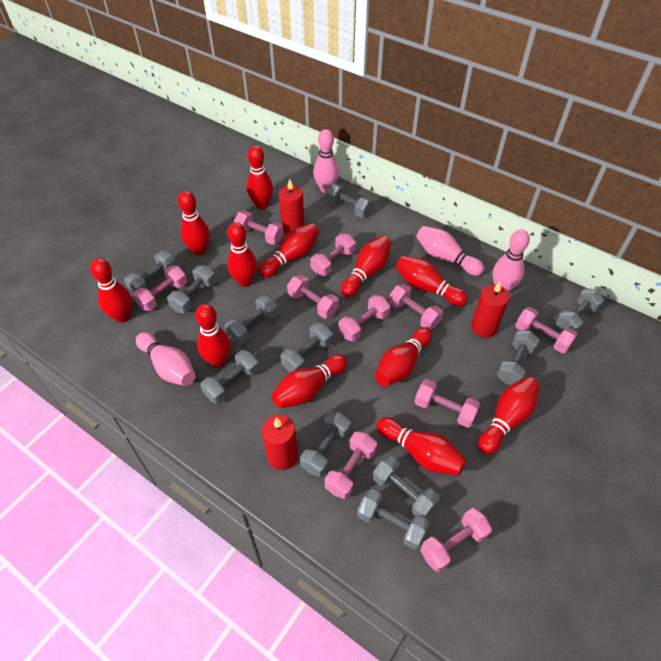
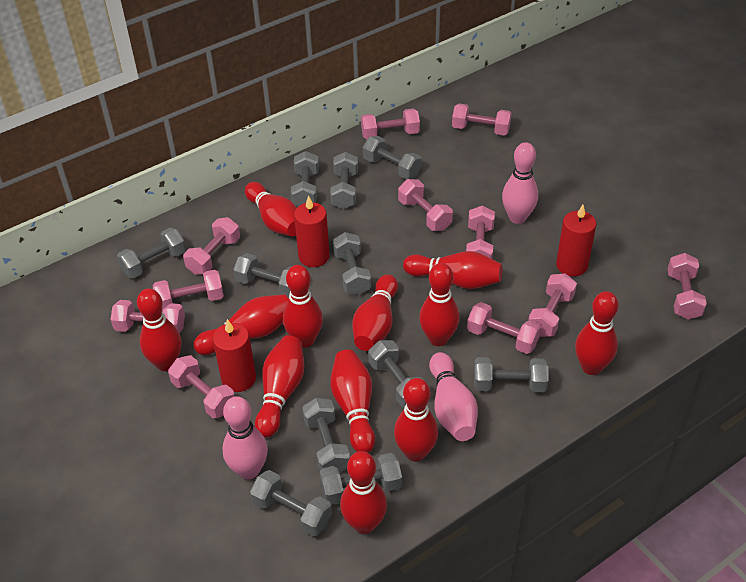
pink bowling pin: 4 -> 3
pink dumbbell: 10 -> 11

